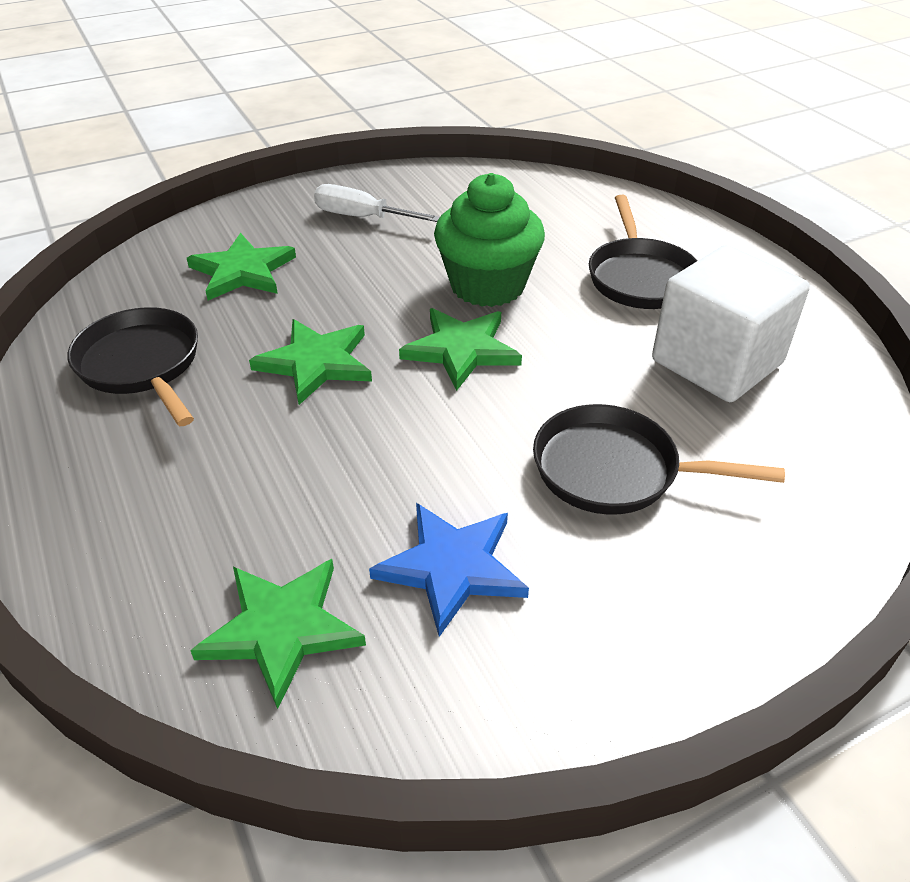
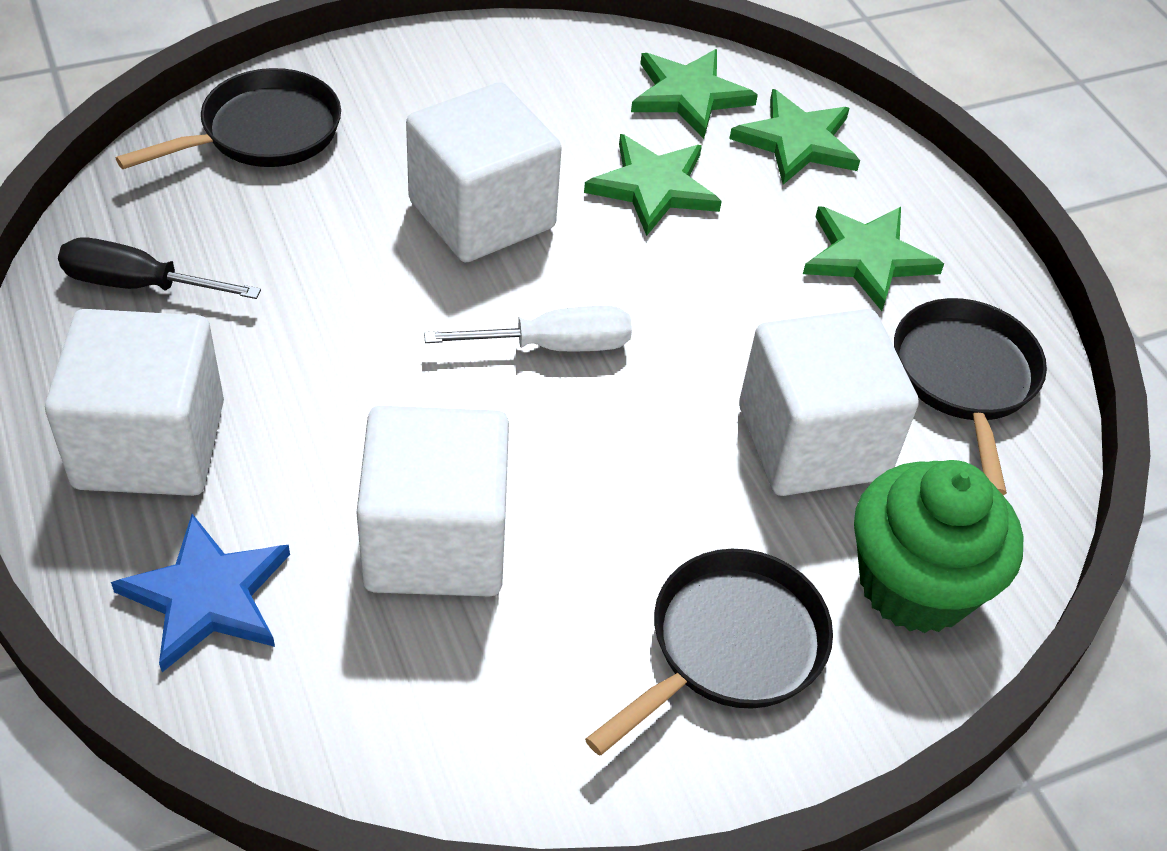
black screwdriver: 0 -> 1
white cube: 1 -> 4

